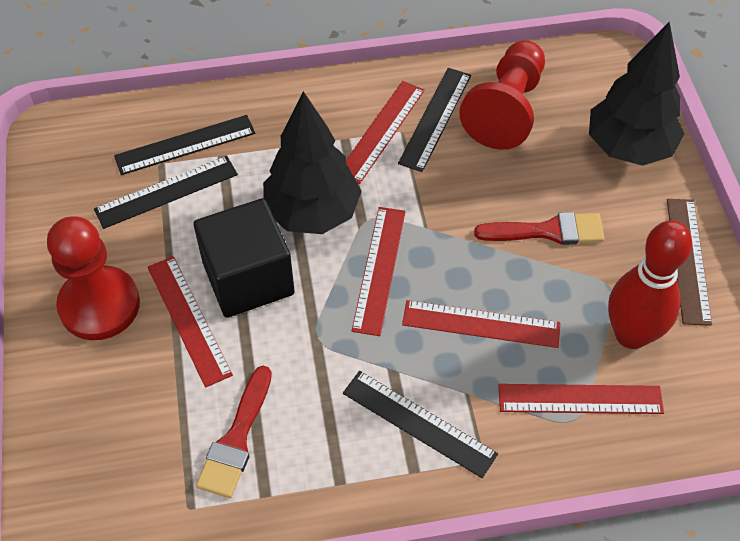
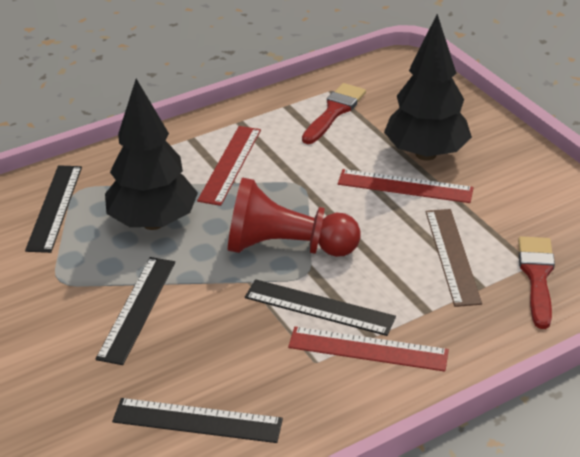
black cube: 1 -> 0
red bowling pin: 1 -> 0
red pawn: 2 -> 1
red ruler: 5 -> 3

